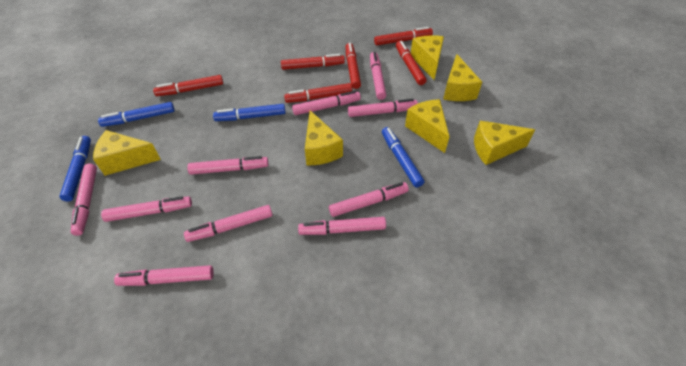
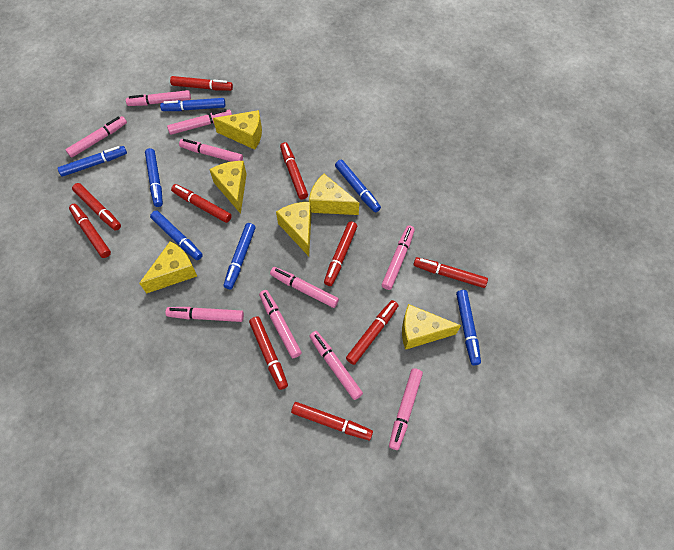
blue marker: 4 -> 7
red marker: 6 -> 10

